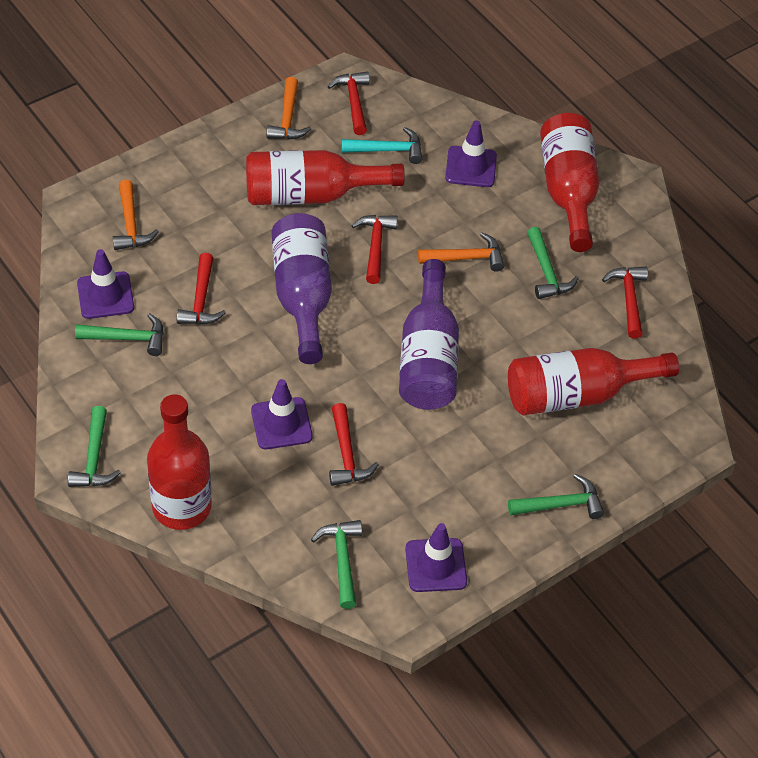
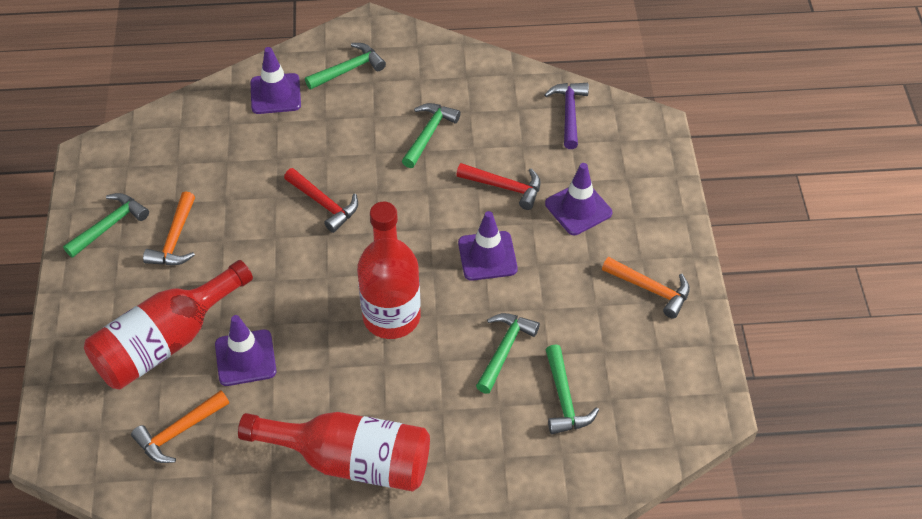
purple bottle: 2 -> 0
purple hammer: 0 -> 1
red bottle: 4 -> 3
red hammer: 5 -> 2
turquoise hammer: 1 -> 0

